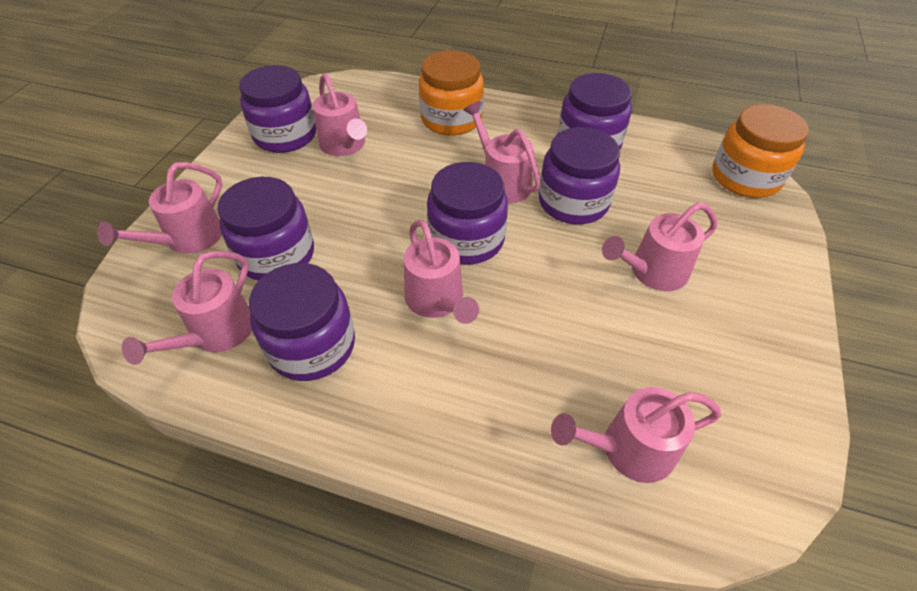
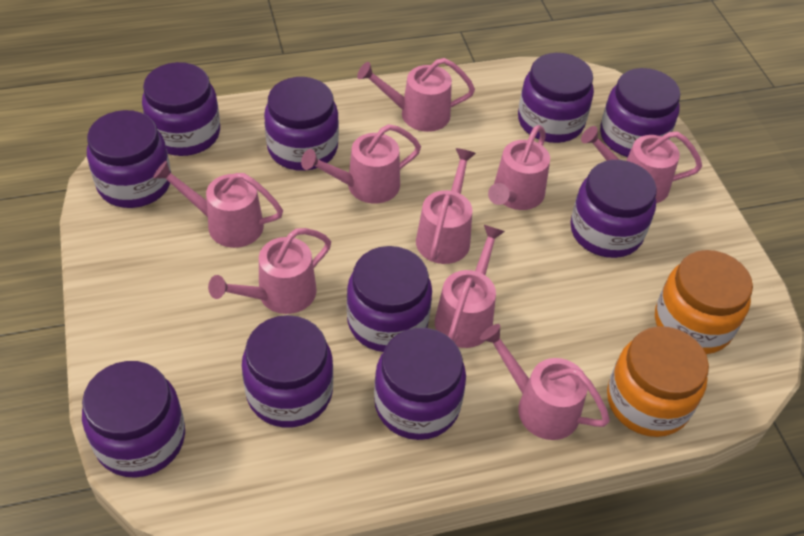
pink watering can: 7 -> 9
purple jar: 6 -> 10

